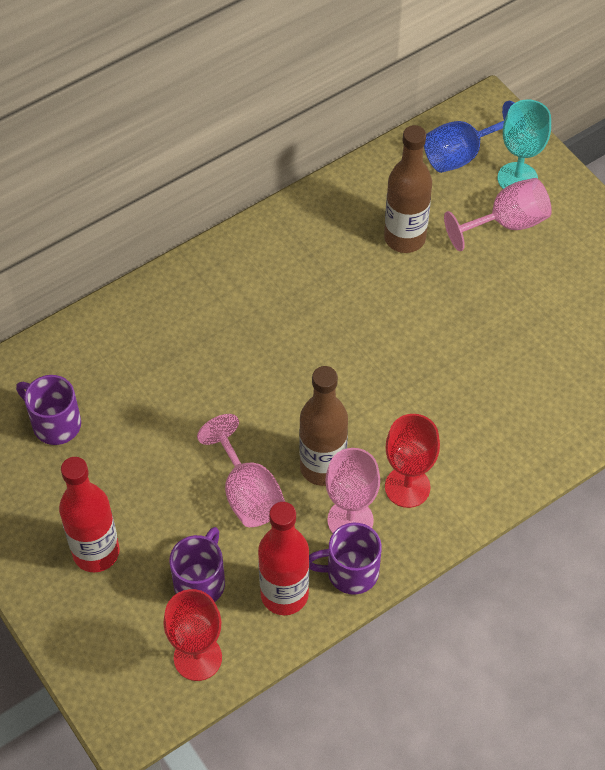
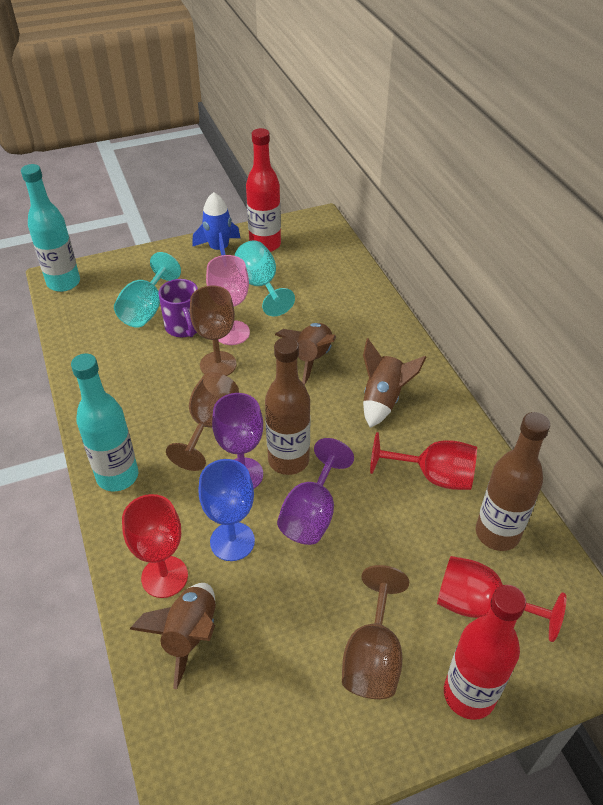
blue rocket: 0 -> 1
brown goblet: 0 -> 3
brown rocket: 0 -> 3
pink goblet: 3 -> 1
purple goblet: 0 -> 2
purple mug: 3 -> 1
red goblet: 2 -> 3
turquoise bottle: 0 -> 2
turquoise goblet: 1 -> 2

